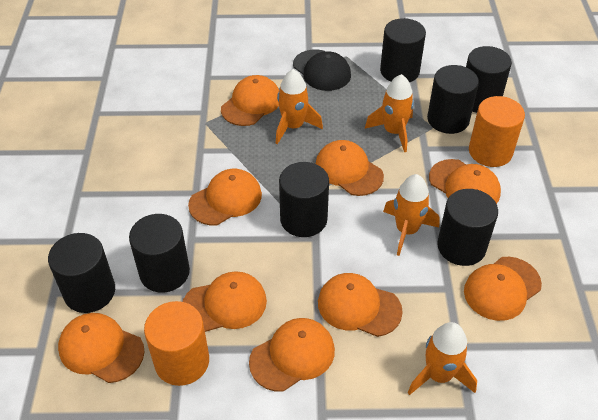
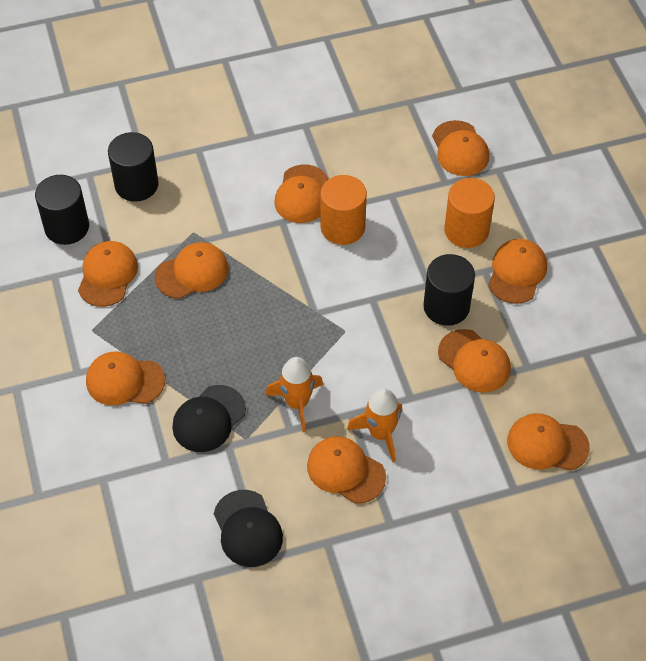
black cap: 1 -> 2
black cylinder: 7 -> 3
orange rocket: 4 -> 2

